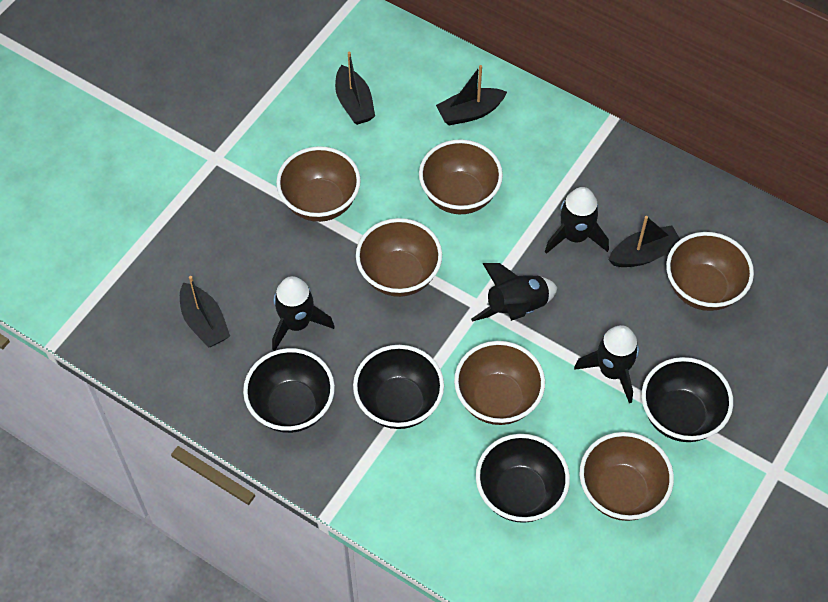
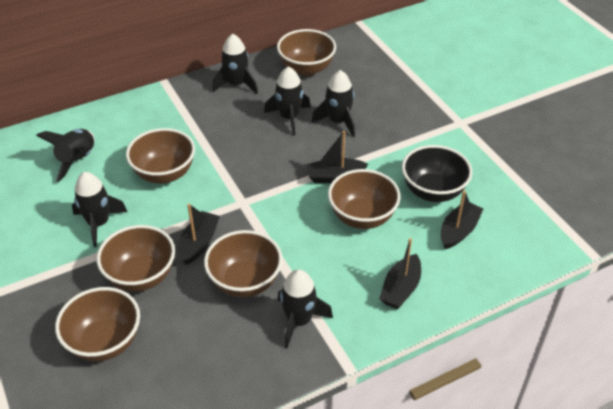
black bowl: 4 -> 1
black rocket: 4 -> 6

